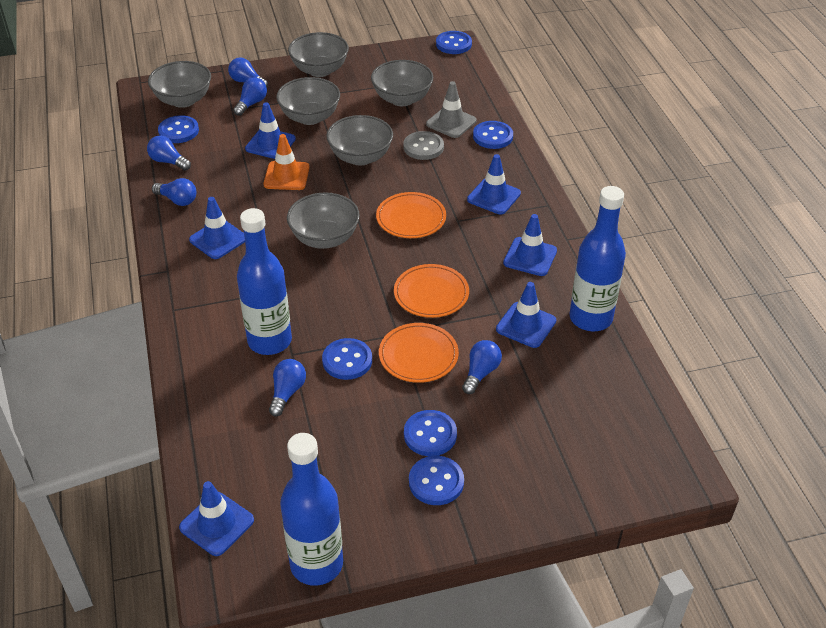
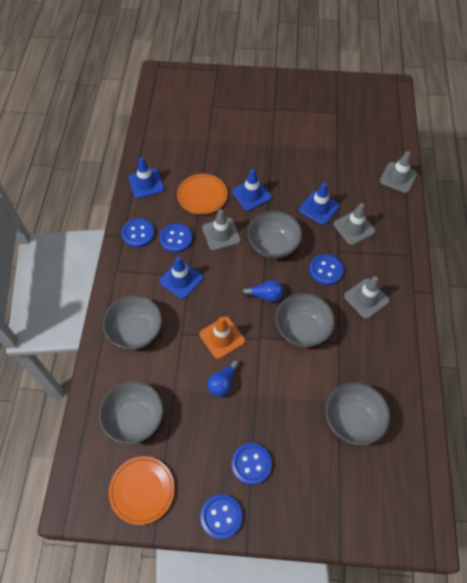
blue bottle: 3 -> 0
blue button: 6 -> 5
blue light bulb: 6 -> 2
blue traffic cone: 6 -> 4
grey bowl: 6 -> 5
grey button: 1 -> 0
grey traffic cone: 1 -> 4
orange plate: 3 -> 2

